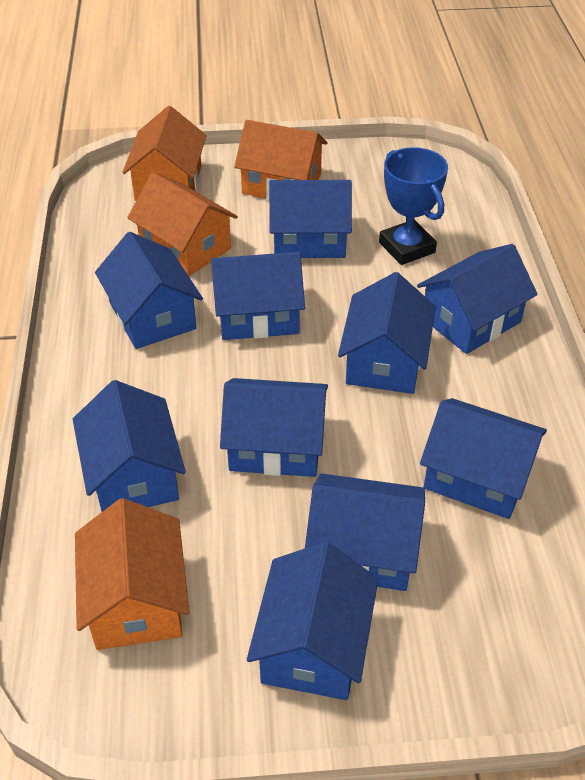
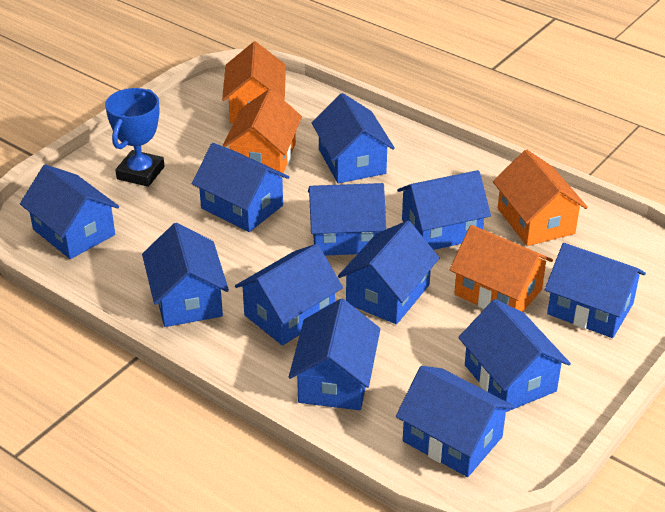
blue house: 10 -> 12

